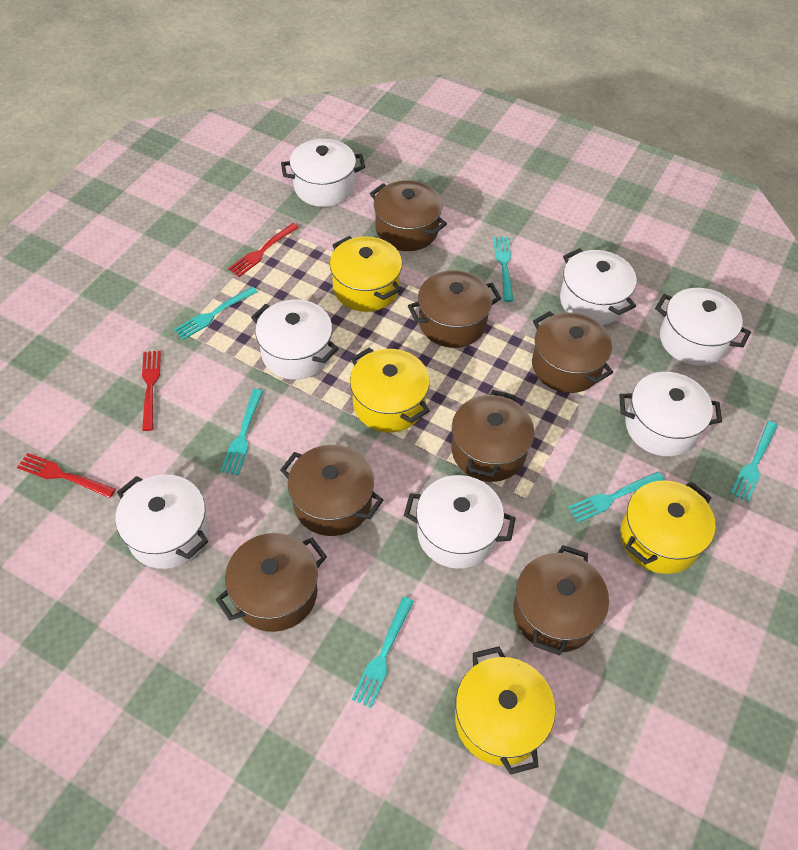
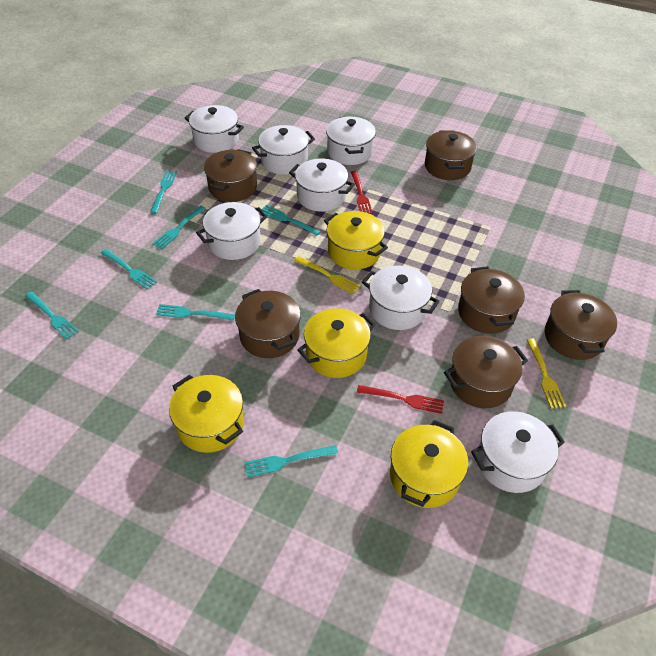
brown pot: 7 -> 6
red fork: 3 -> 2
turquoise fork: 6 -> 7
yellow fork: 0 -> 2

